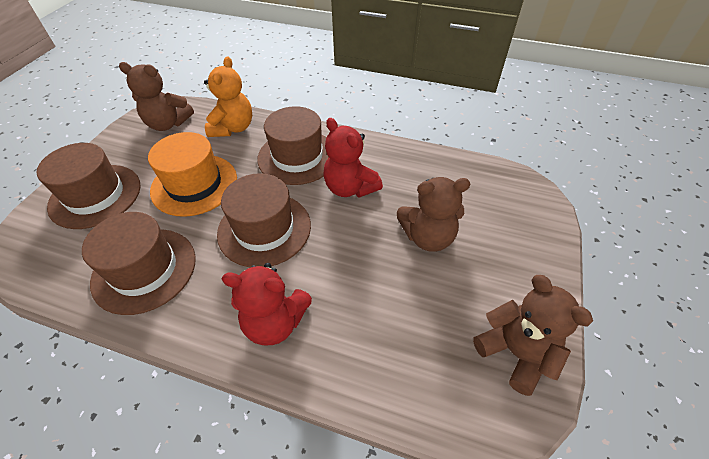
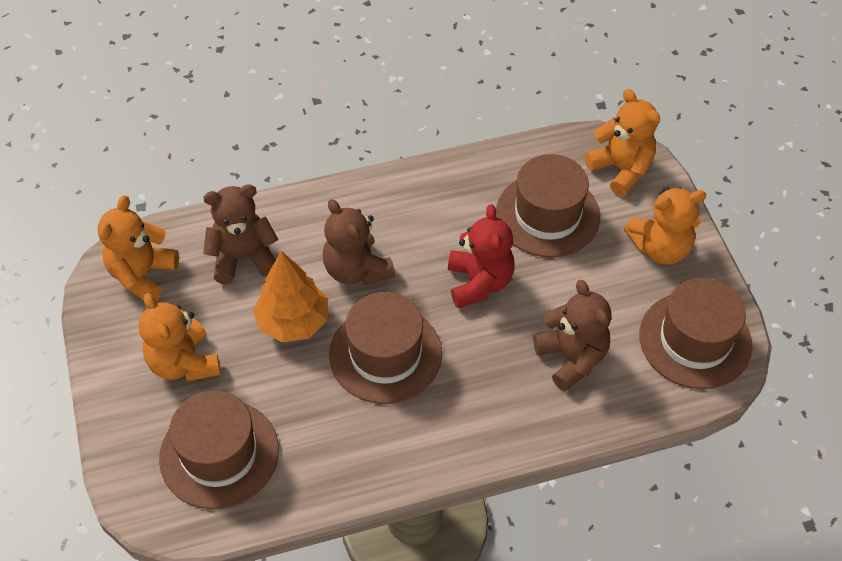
orange hat: 1 -> 0
orange teddy bear: 1 -> 4
orange tree: 0 -> 1
red teddy bear: 2 -> 1

